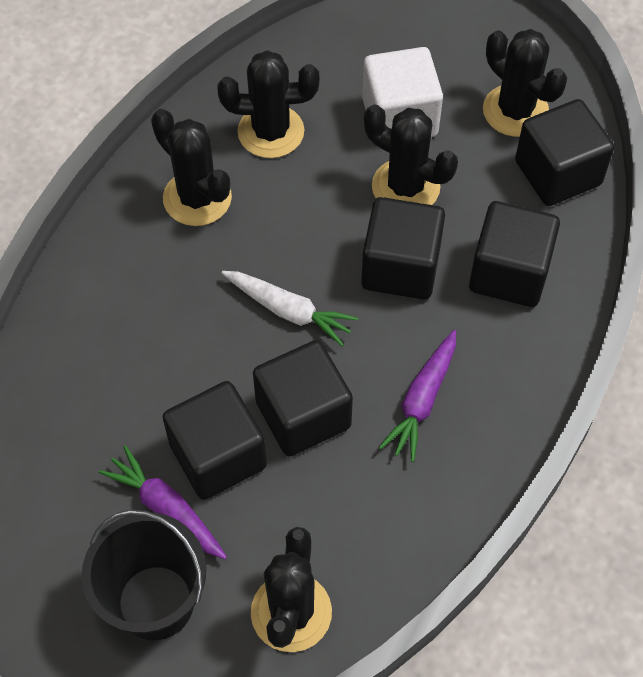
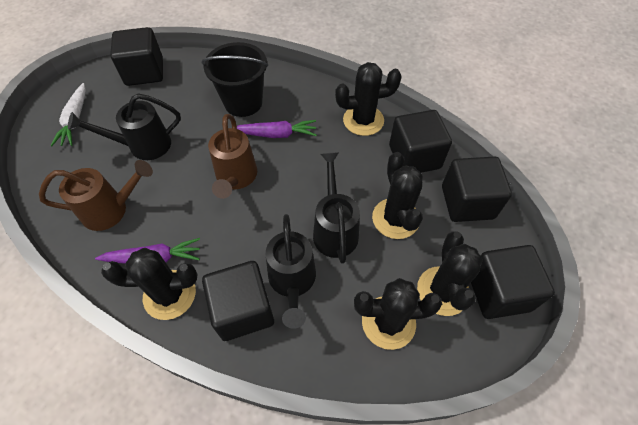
black watering can: 0 -> 3
brown watering can: 0 -> 2
white cube: 1 -> 0

